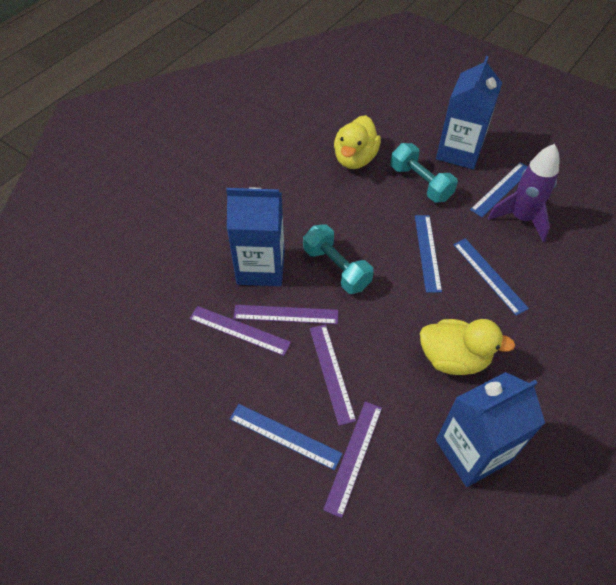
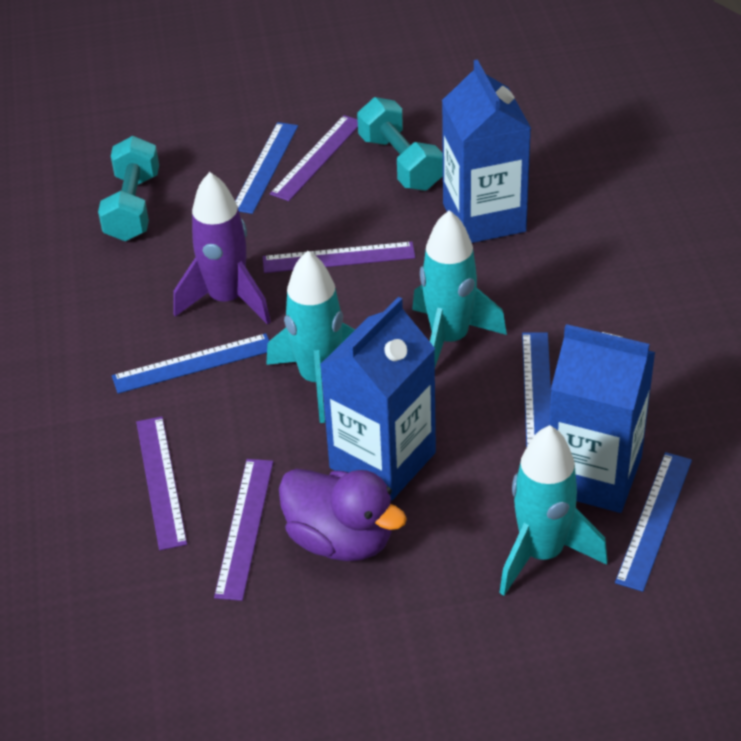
purple duck: 0 -> 1
turquoise rocket: 0 -> 3
yellow duck: 2 -> 0

